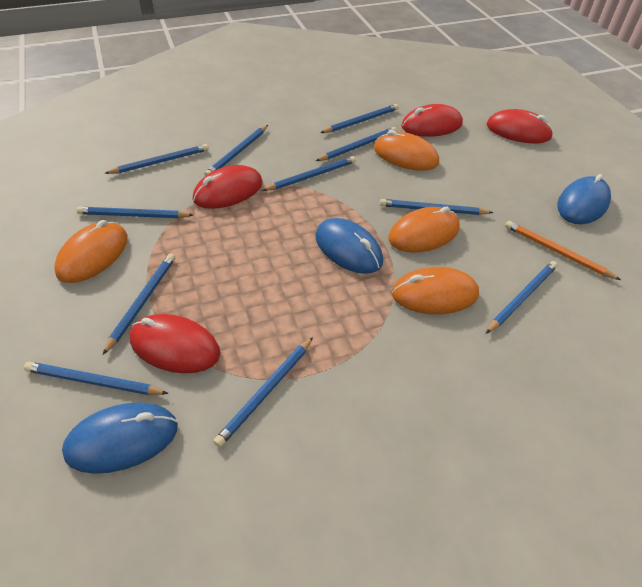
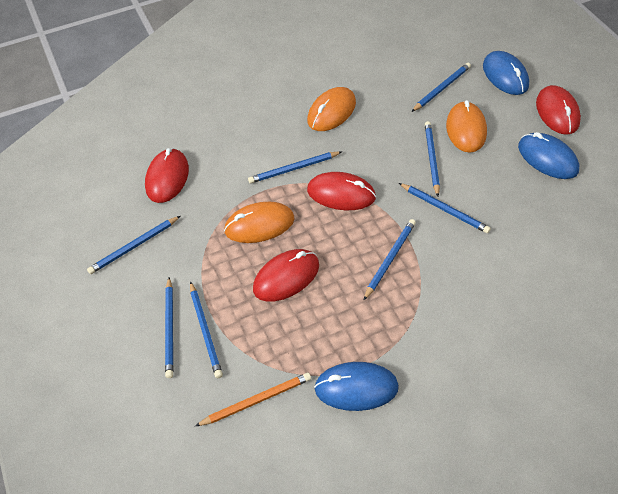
blue pencil: 11 -> 8
orange mouse: 4 -> 3

